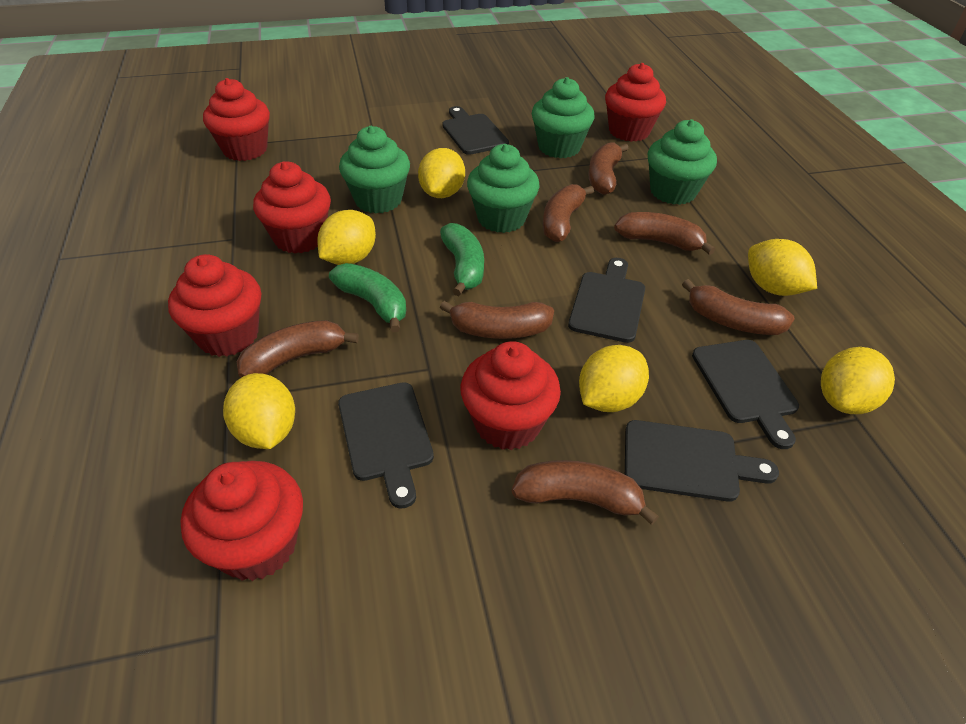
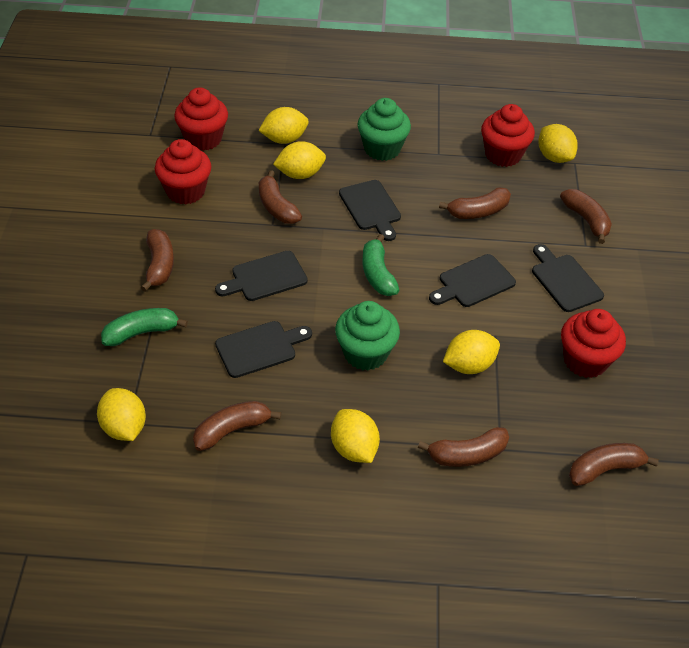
green cupcake: 4 -> 2
red cupcake: 6 -> 4

